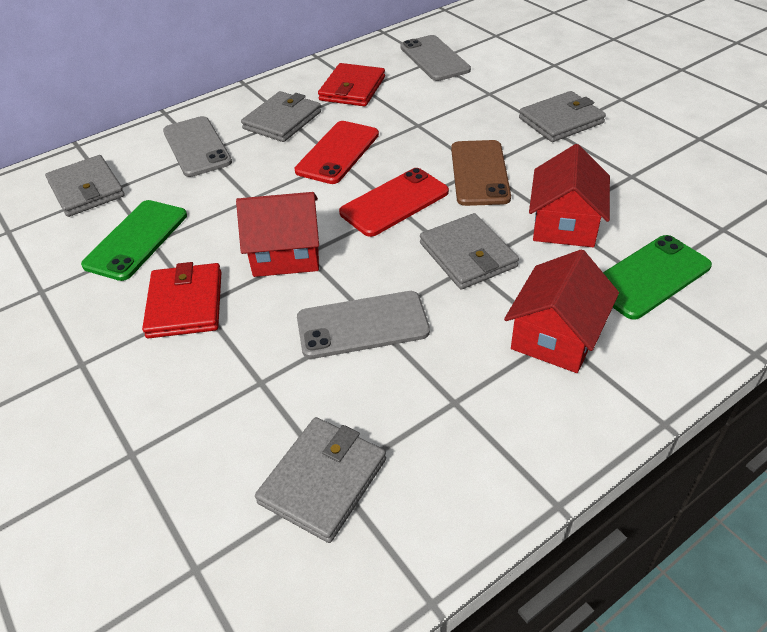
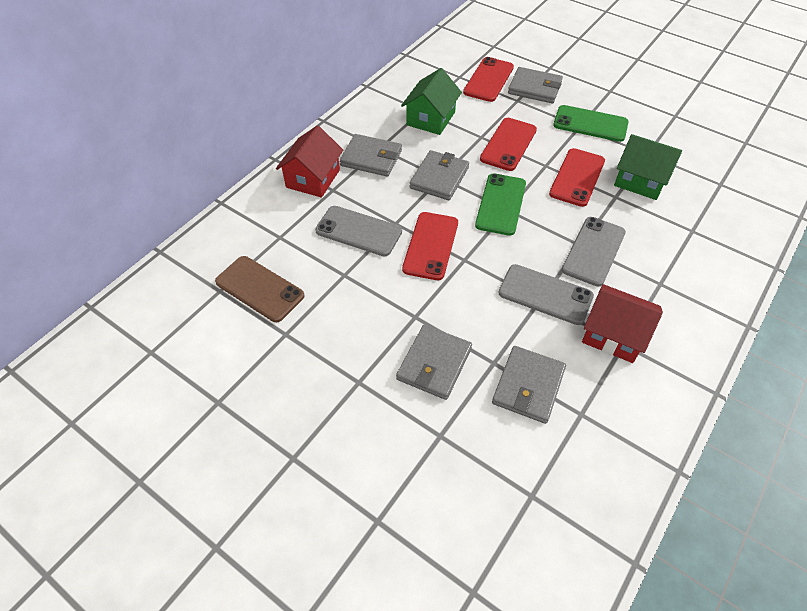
green house: 0 -> 2
red house: 3 -> 2
red phone: 2 -> 4
red wallet: 2 -> 0

